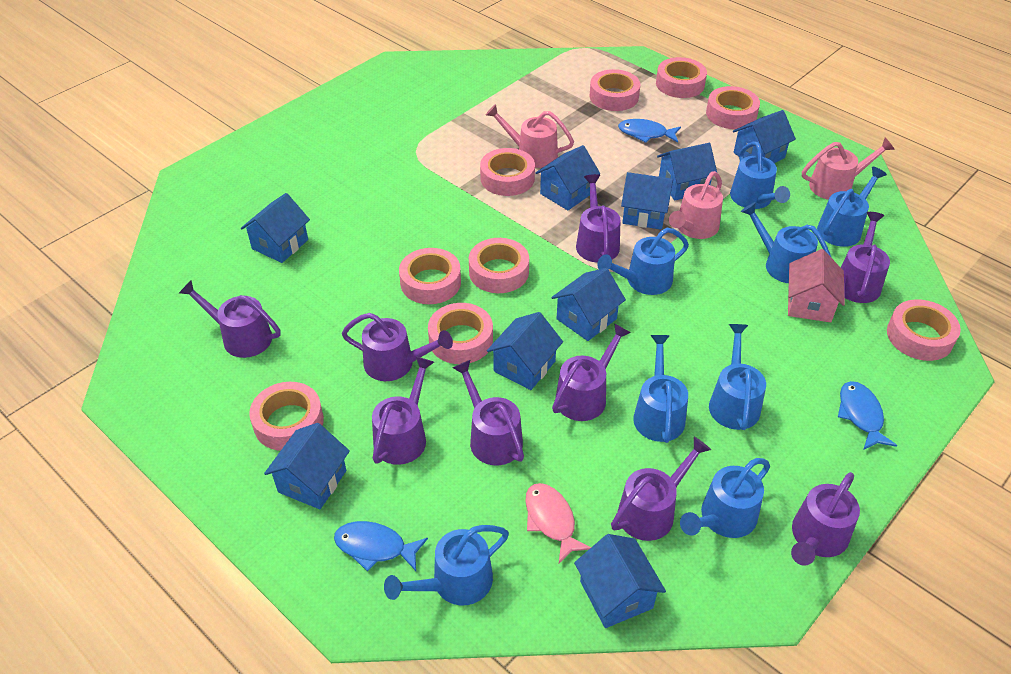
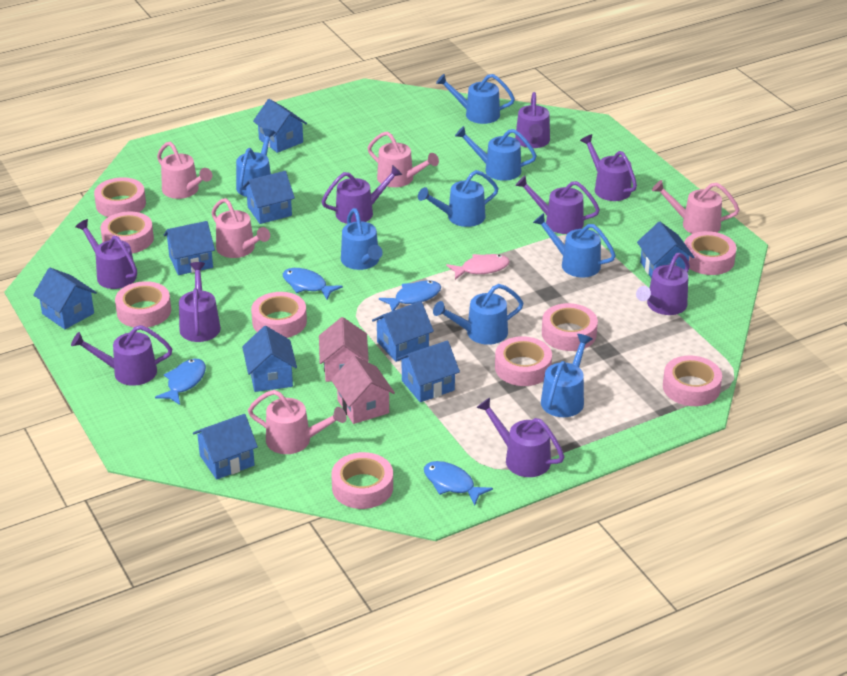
blue fish: 3 -> 4
pink house: 1 -> 2
pink watering can: 3 -> 5

